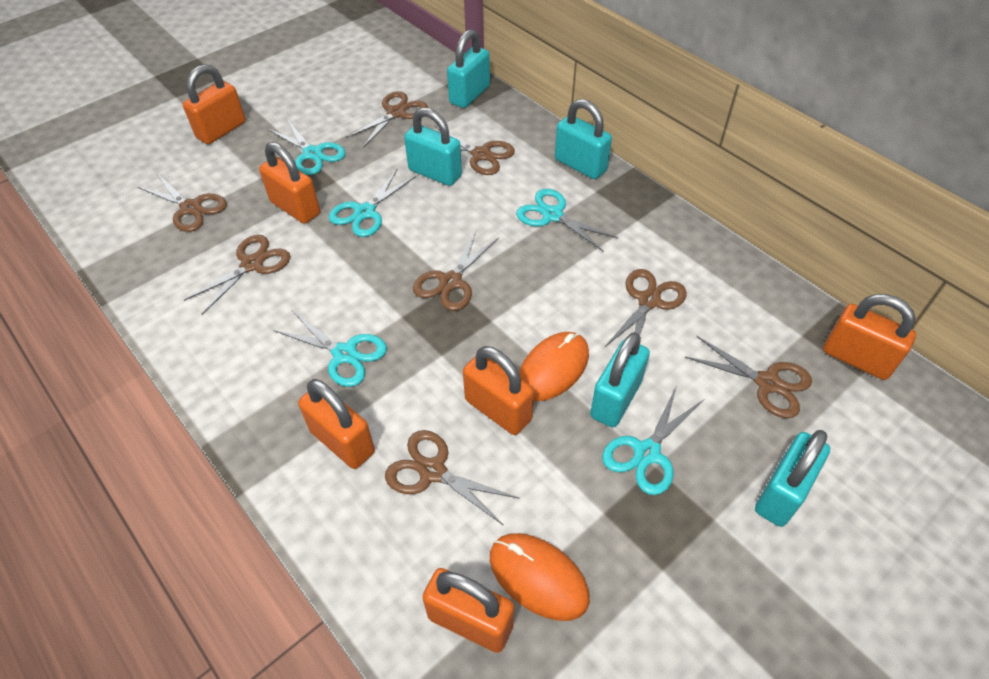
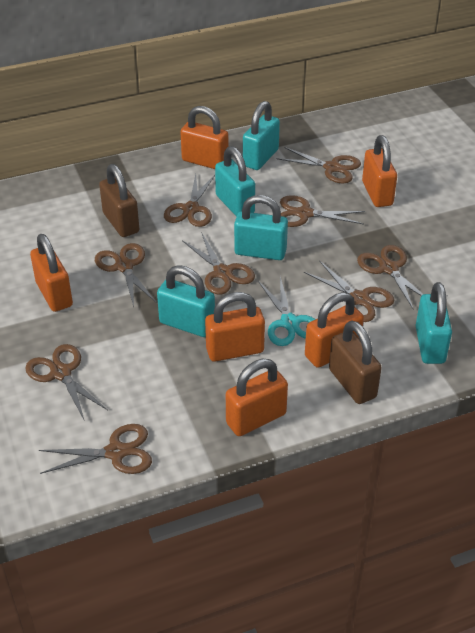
brown padlock: 0 -> 2
brown scissors: 8 -> 9
orange mouse: 2 -> 0
turquoise scissors: 5 -> 1

